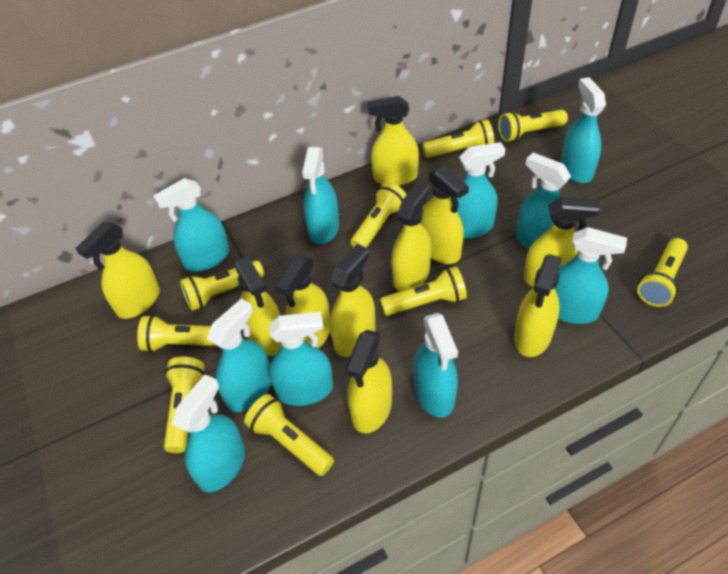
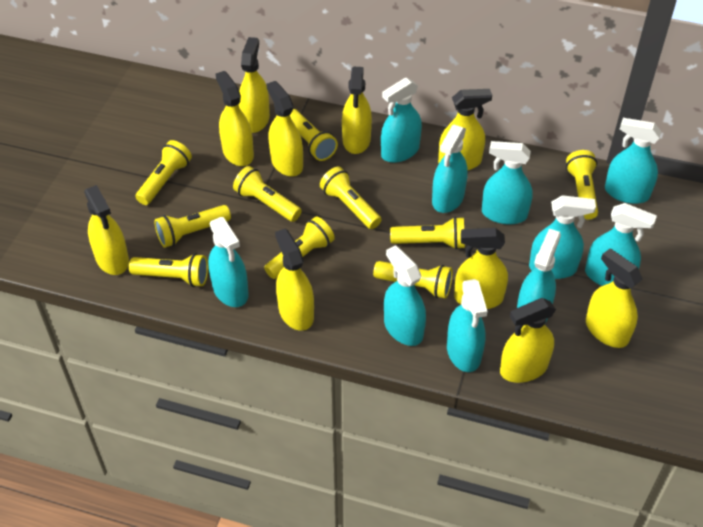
yellow flashlight: 9 -> 10

